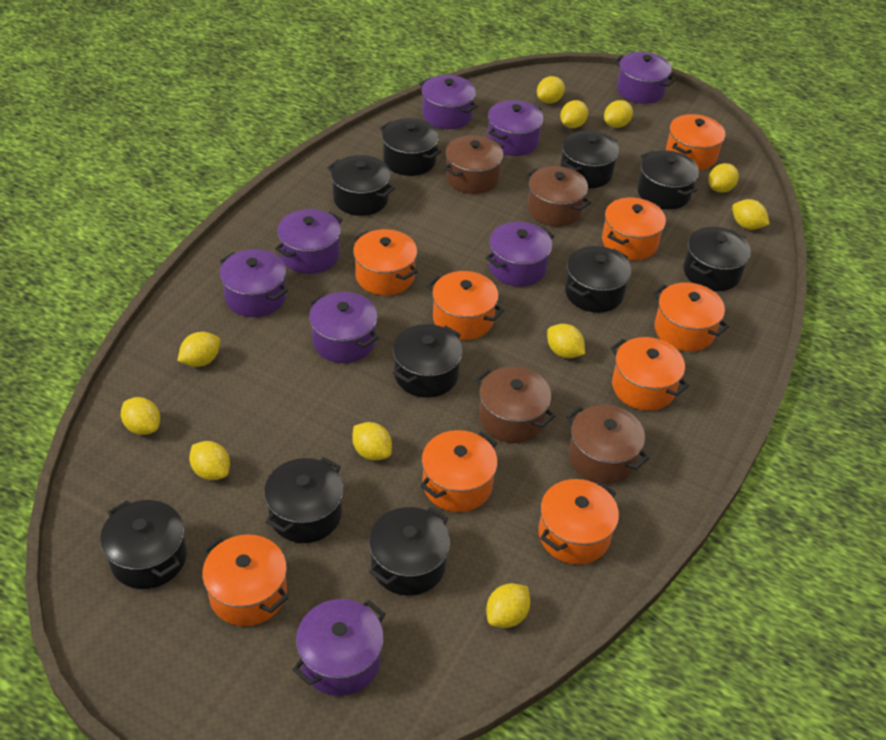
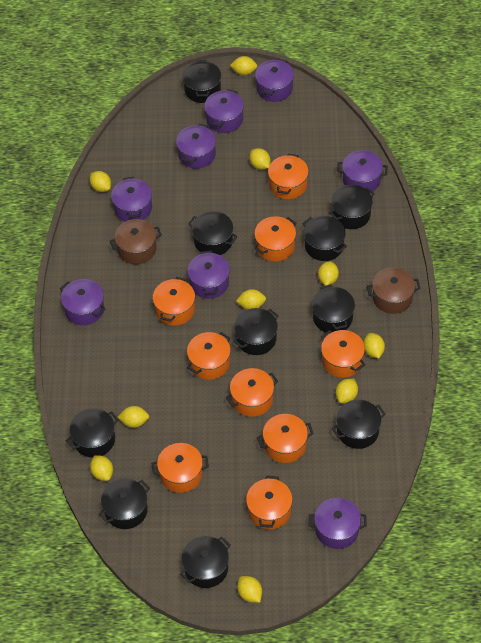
brown pot: 4 -> 2
yellow lemon: 11 -> 10

